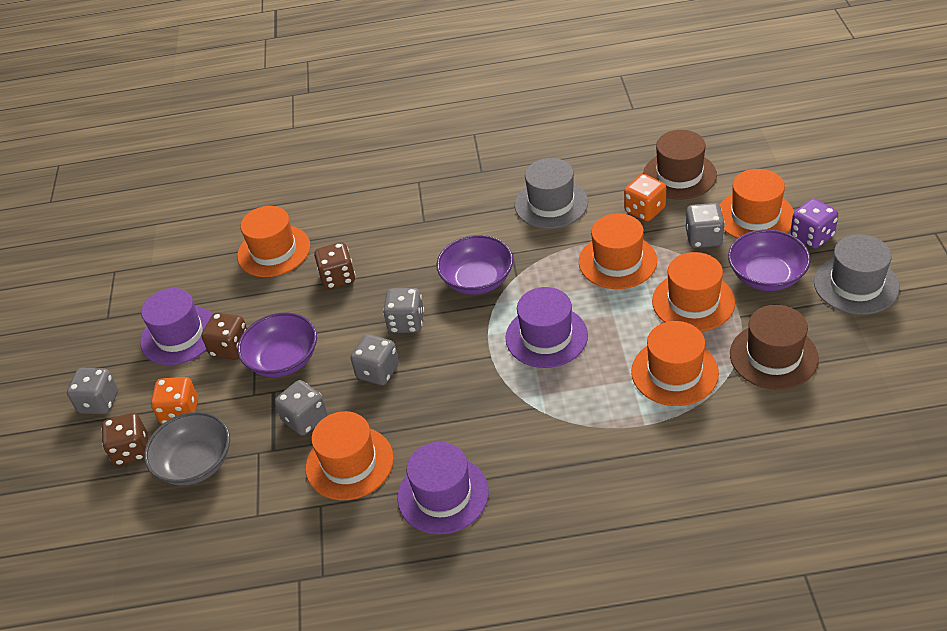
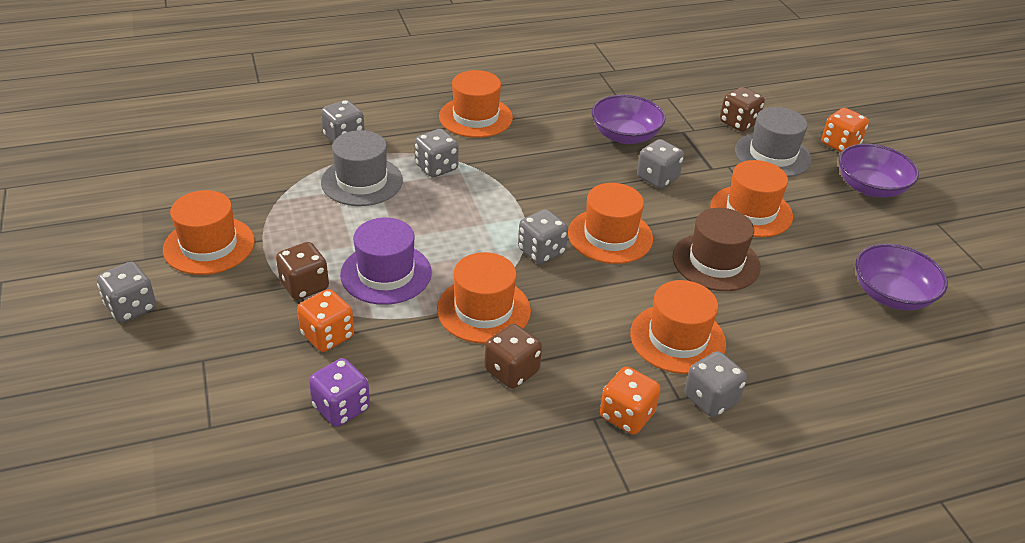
brown hat: 2 -> 1
grey bowl: 1 -> 0
grey dice: 5 -> 6
orange dice: 2 -> 3
purple hat: 3 -> 1

